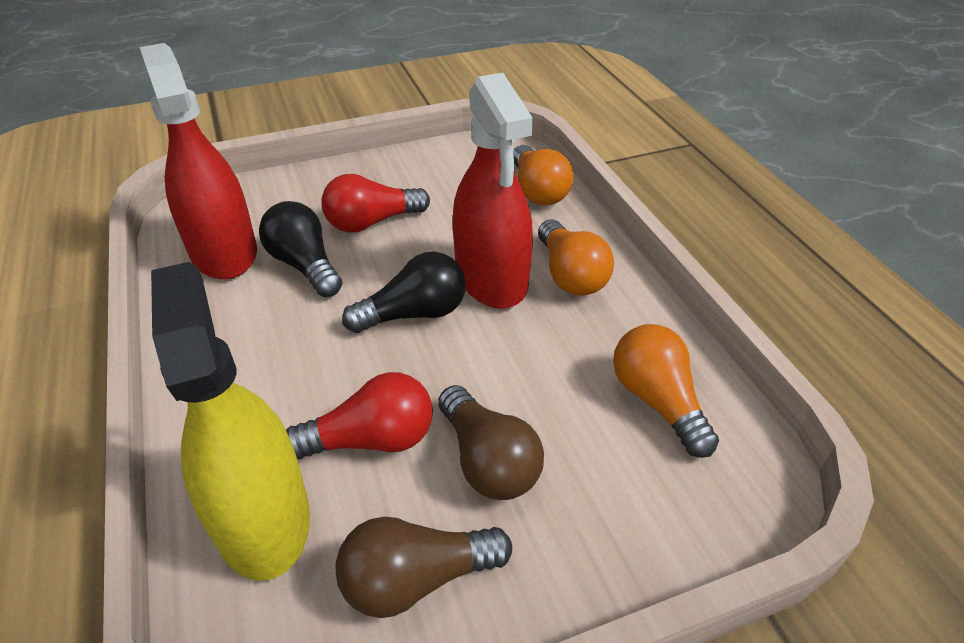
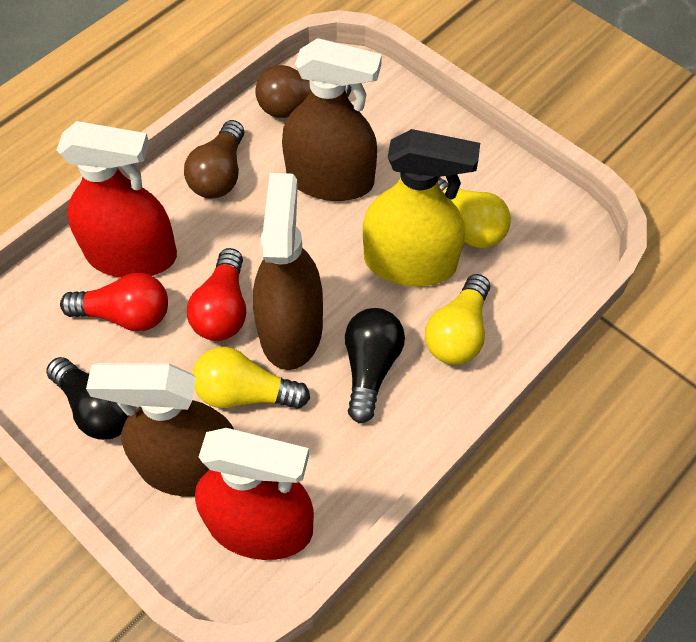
brown spray bottle: 0 -> 3
orange light bulb: 3 -> 0
yellow light bulb: 0 -> 3

